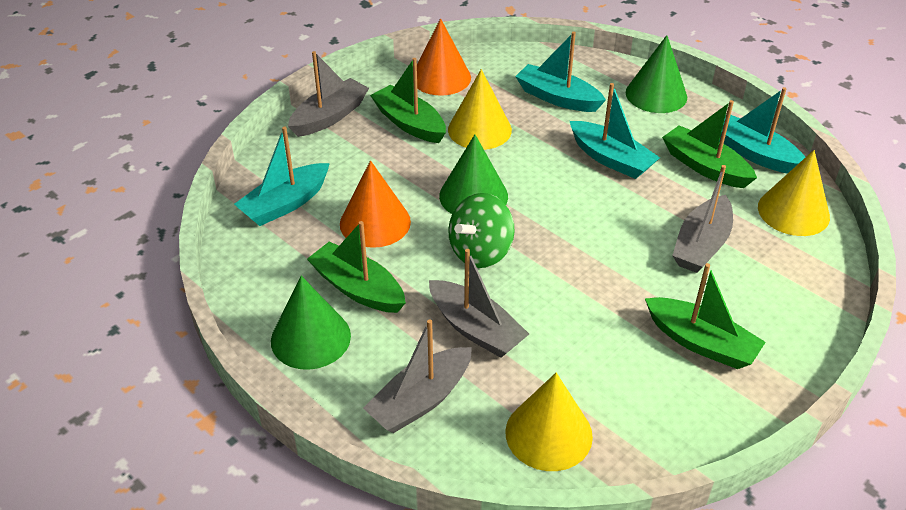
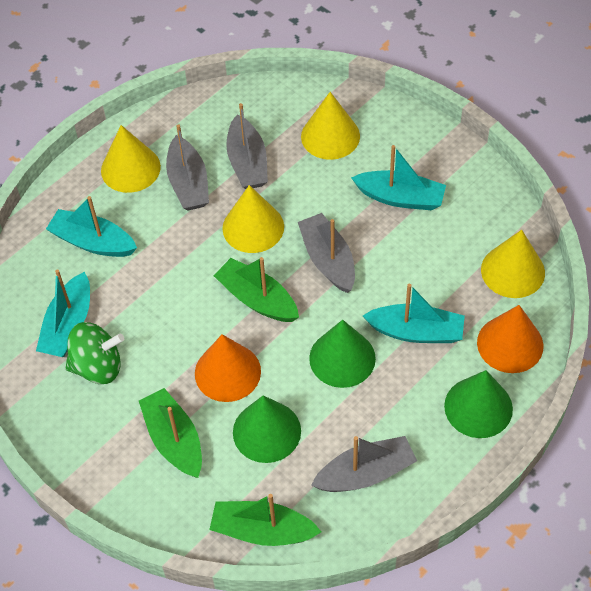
green boat: 4 -> 3
yellow cone: 3 -> 4

